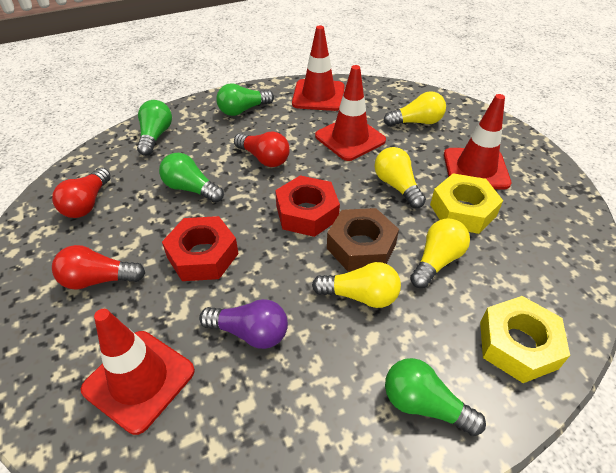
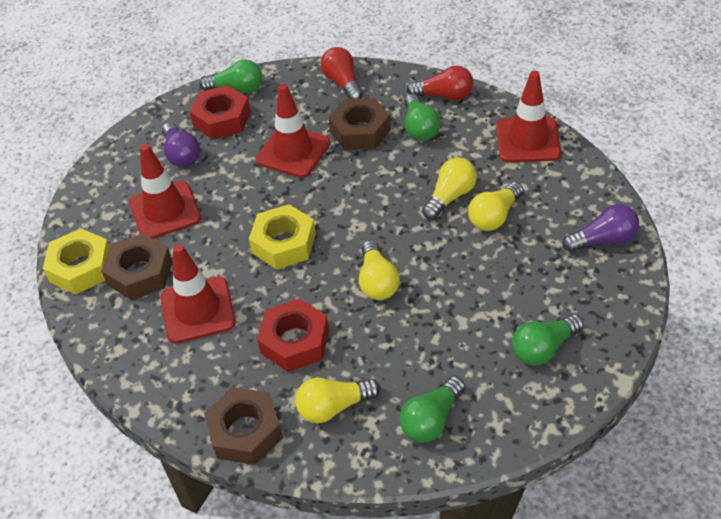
brown nut: 1 -> 3
purple light bulb: 1 -> 2
red light bulb: 3 -> 2

